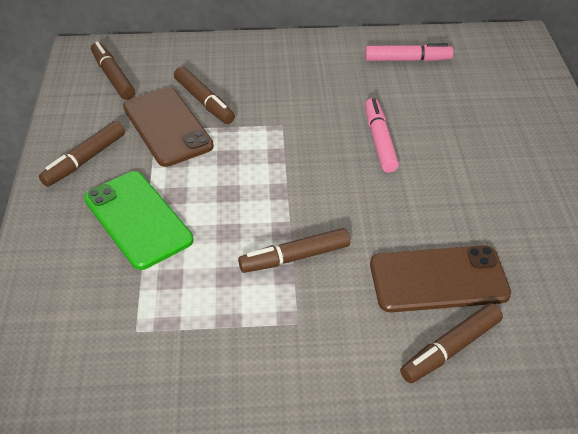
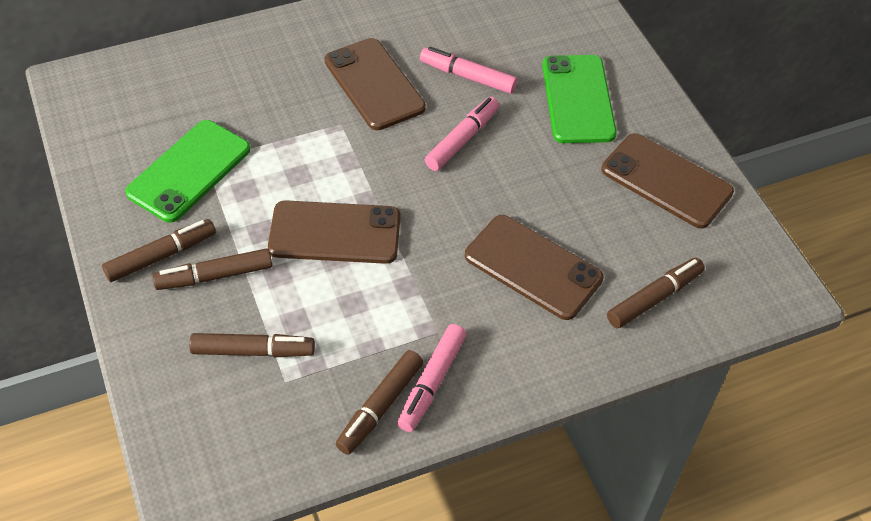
brown phone: 2 -> 4
green phone: 1 -> 2
pink marker: 2 -> 3

